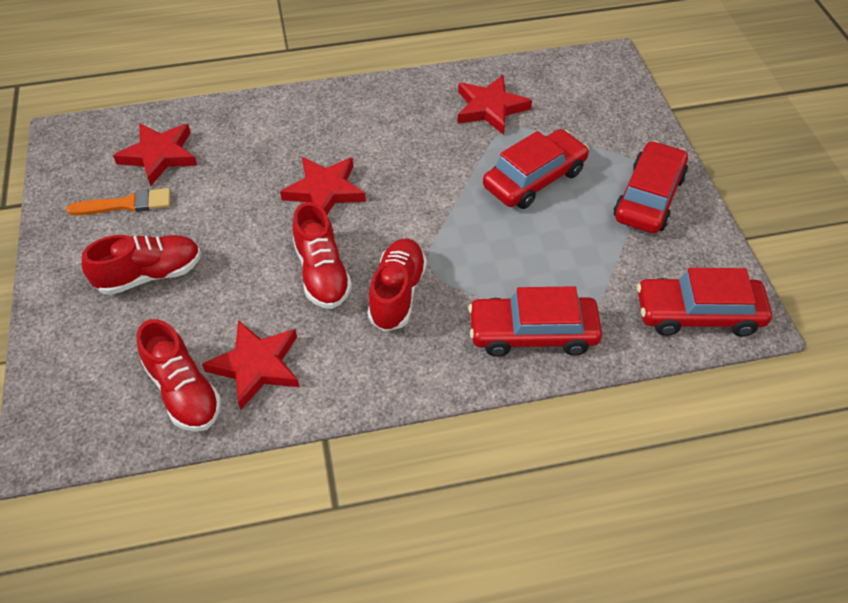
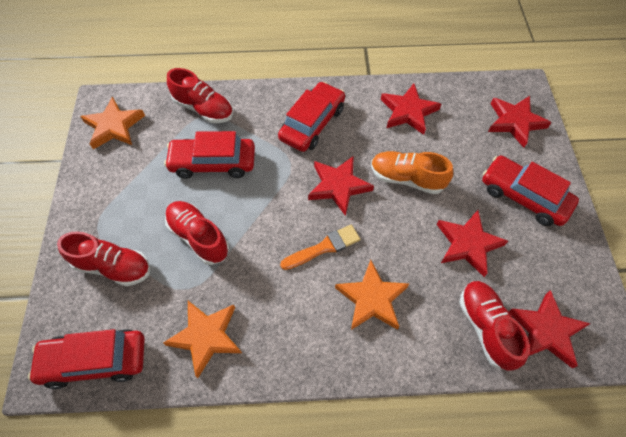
orange shoe: 0 -> 1
orange star: 0 -> 3
red star: 4 -> 5

